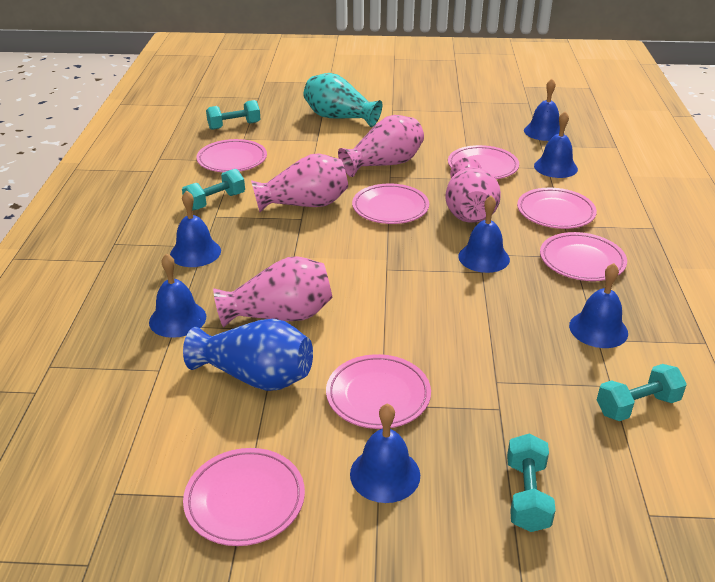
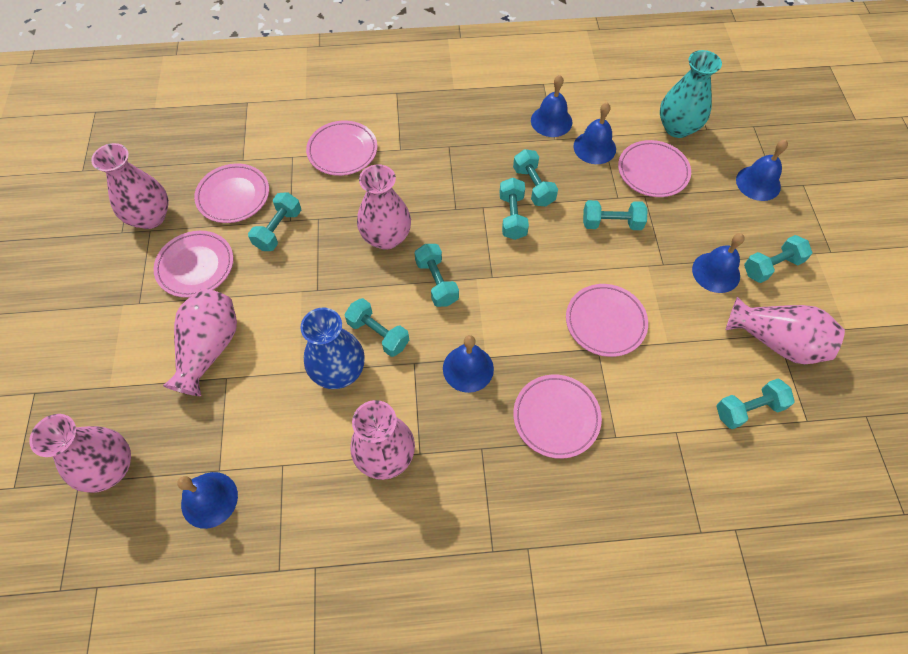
blue bell: 7 -> 6
pink plate: 7 -> 6
pink vase: 4 -> 6
turquoise dumbbell: 4 -> 8

